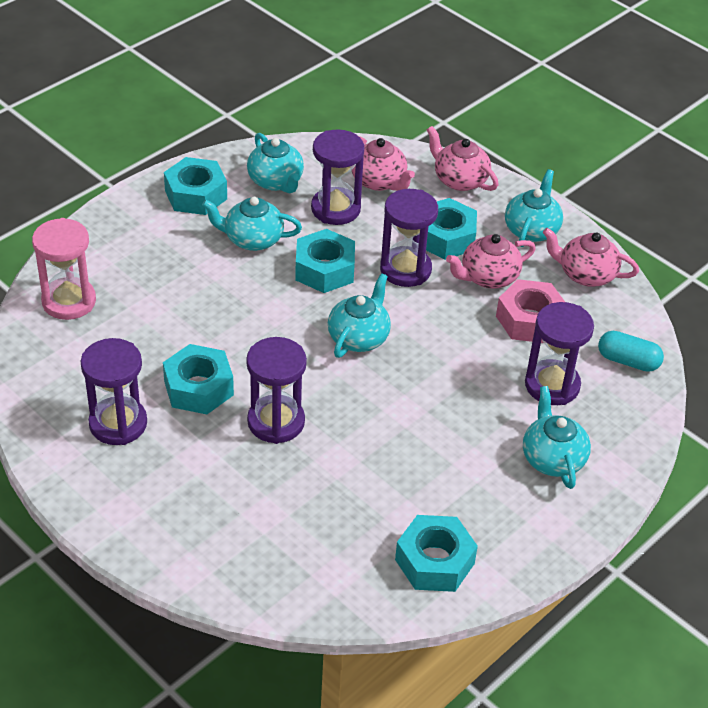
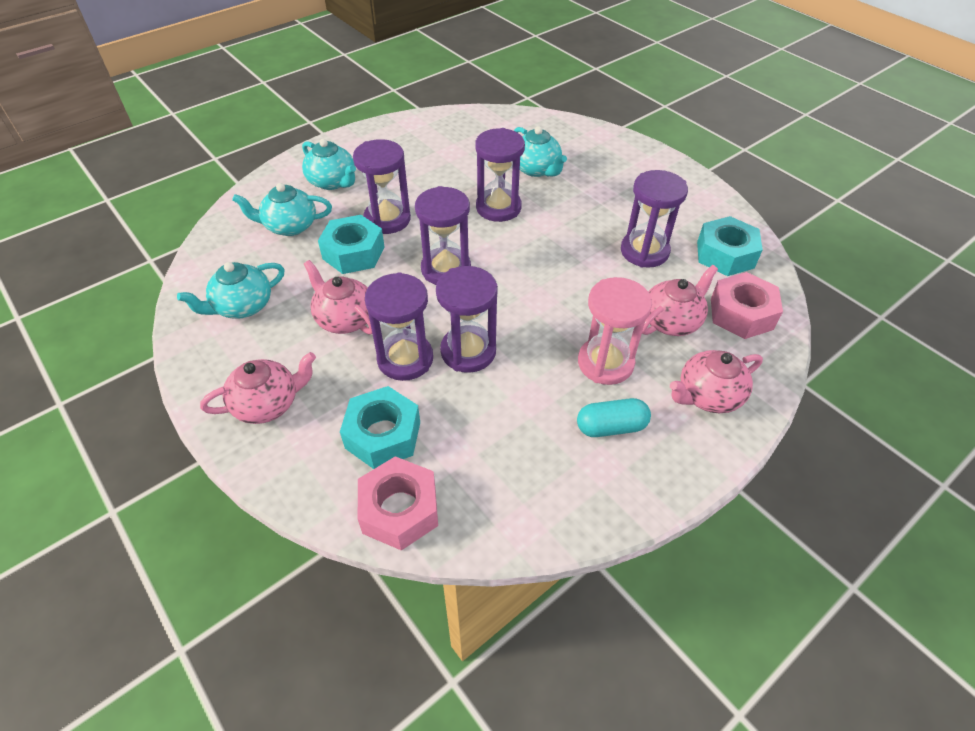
pink nut: 1 -> 2
purple hourglass: 5 -> 6
turquoise nut: 5 -> 3
turquoise teapot: 5 -> 4

